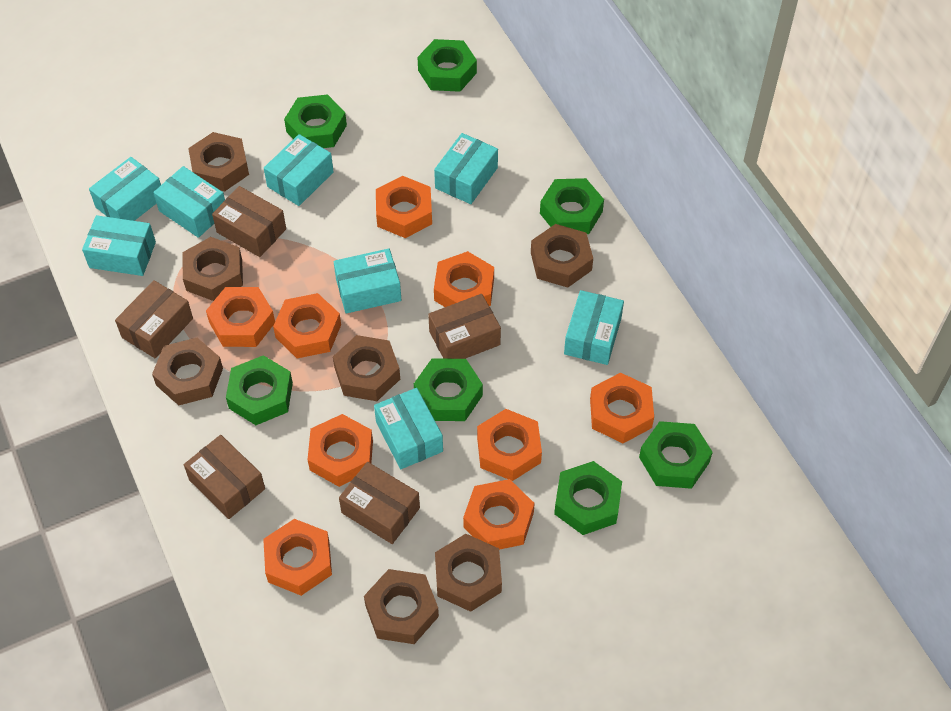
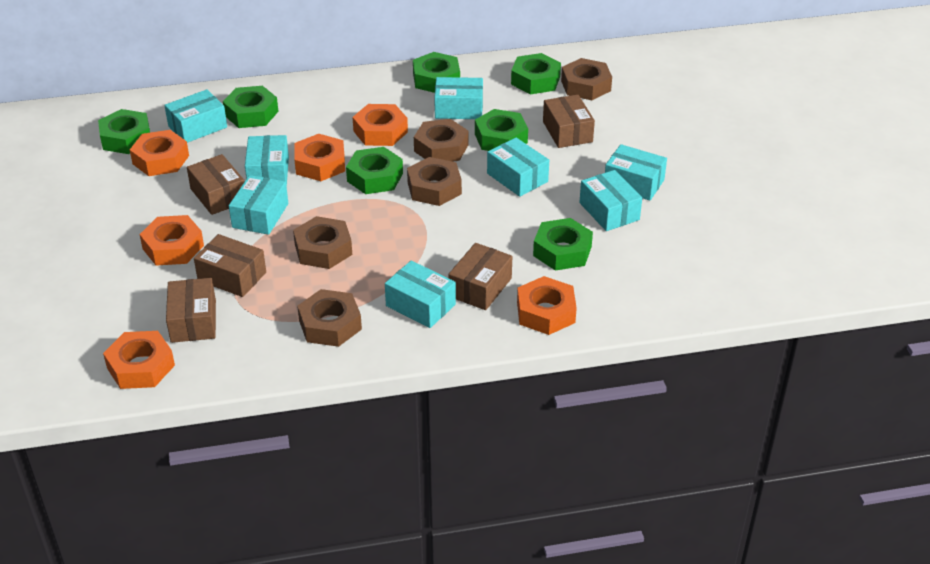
brown nut: 7 -> 5
orange nut: 9 -> 6

